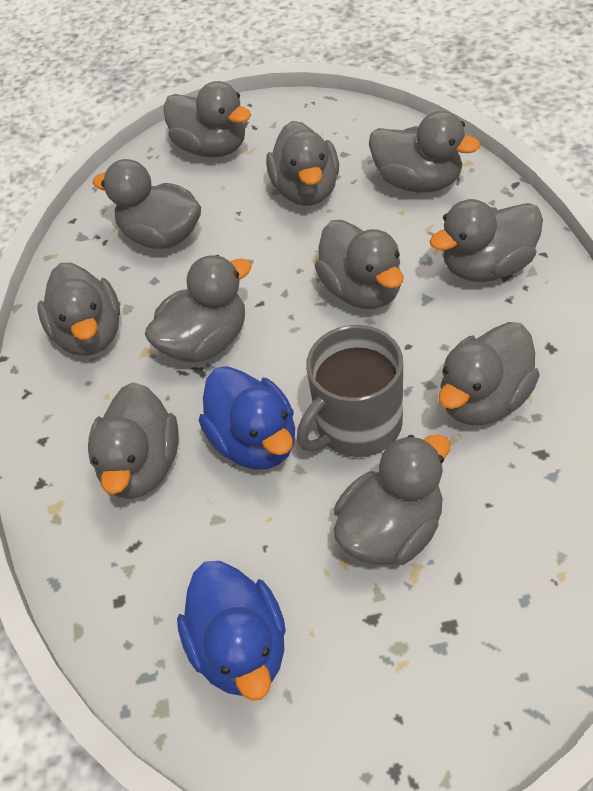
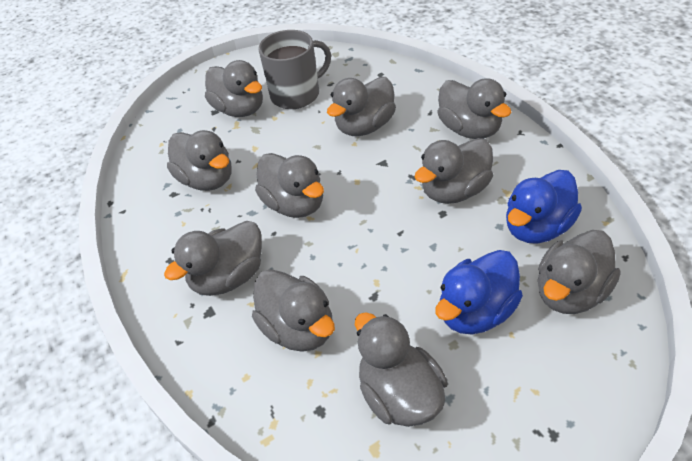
grey duck: 11 -> 10

